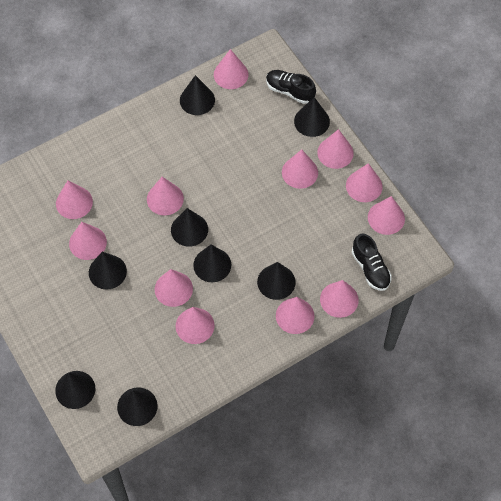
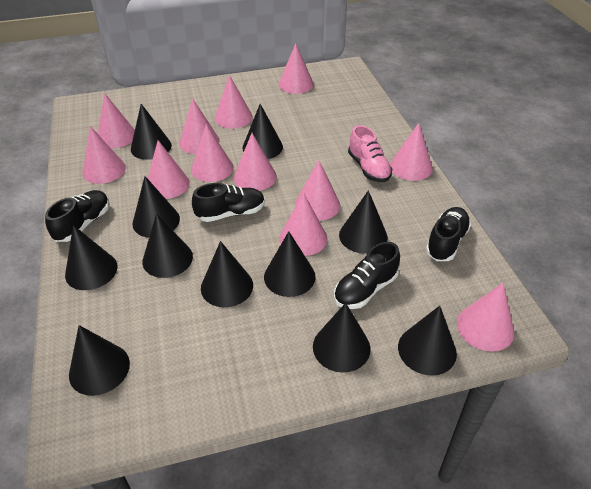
black cone: 8 -> 11
black shoe: 2 -> 4
pink shoe: 0 -> 1

